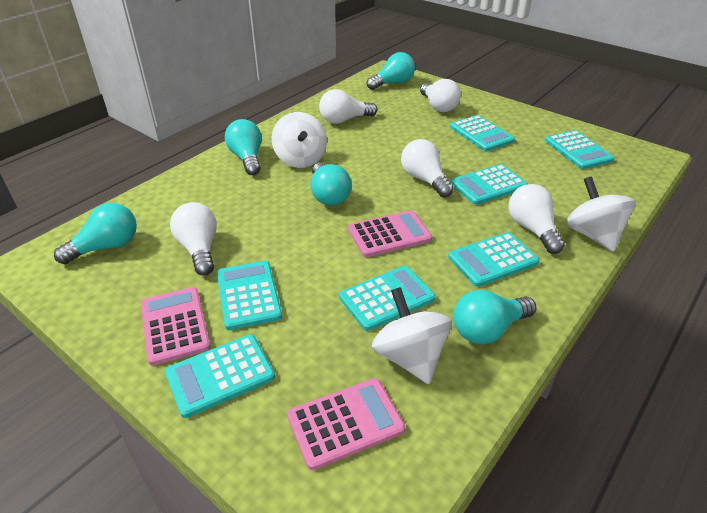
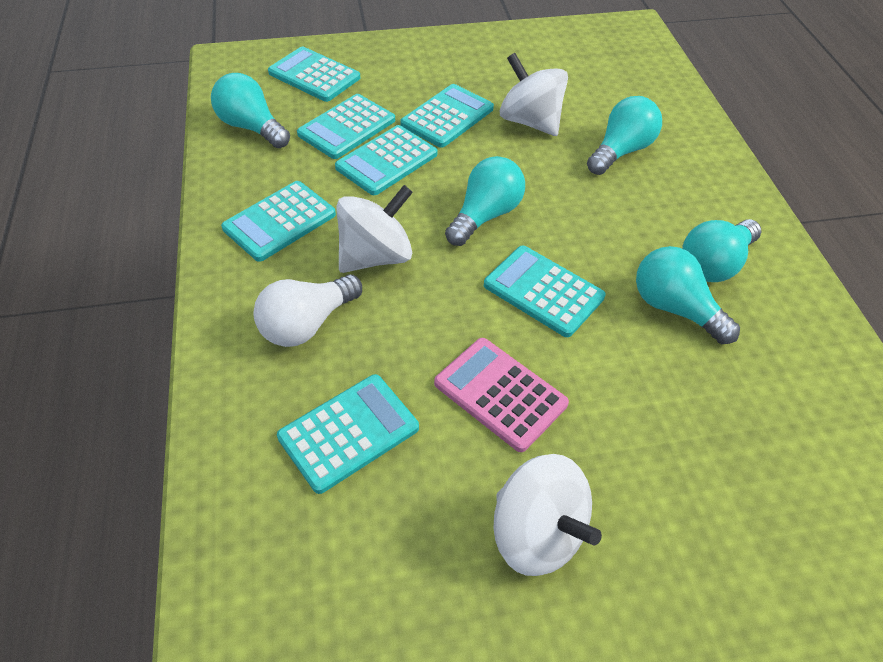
pink calculator: 3 -> 1
white light bulb: 5 -> 1

